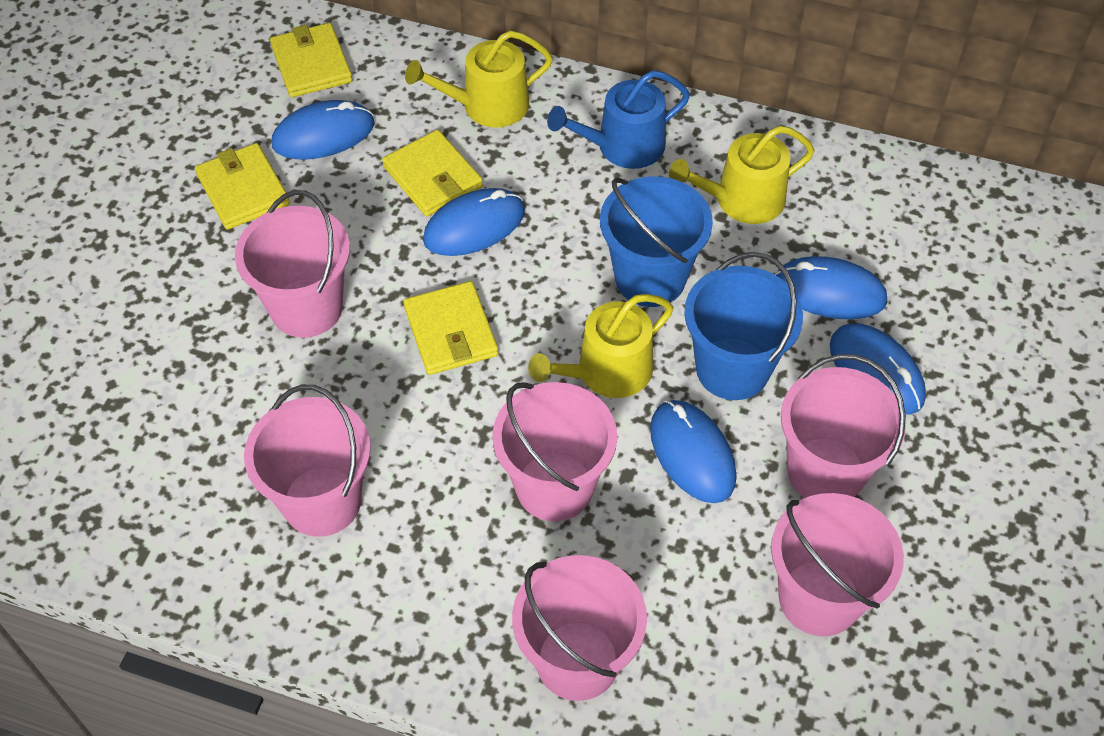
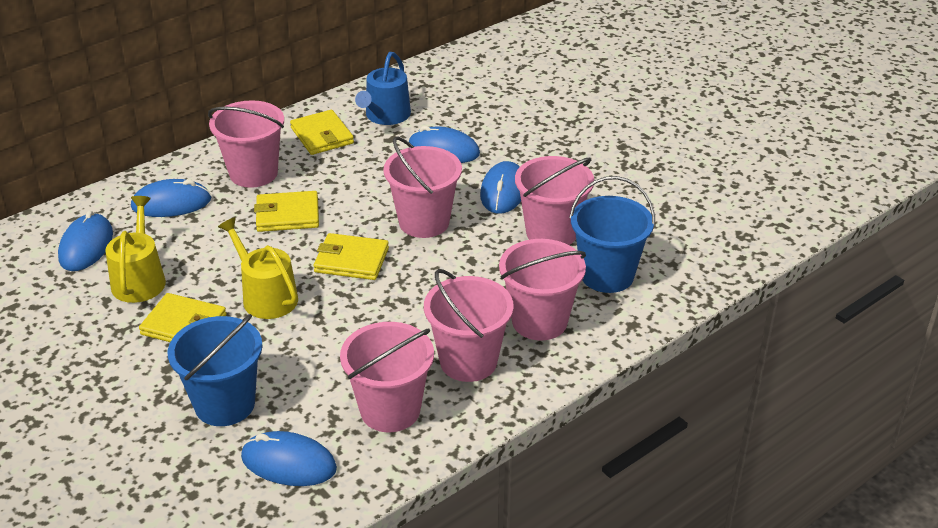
yellow watering can: 3 -> 2

